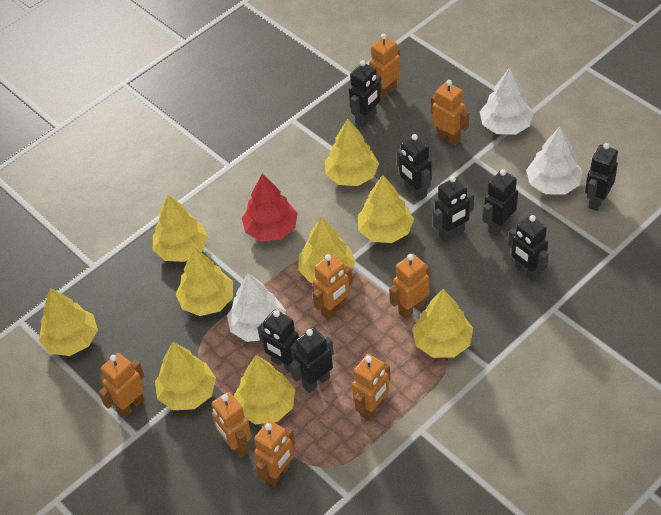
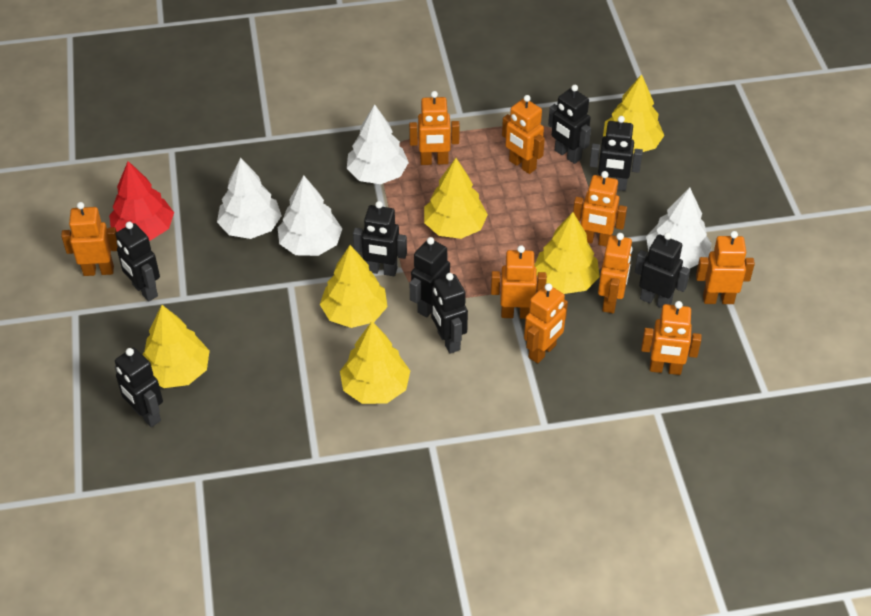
orange robot: 8 -> 9
white tree: 3 -> 4
yellow tree: 9 -> 6

